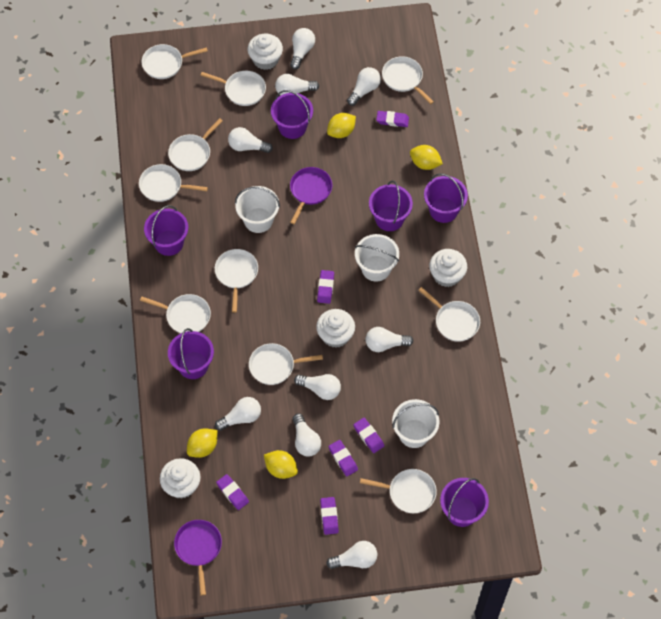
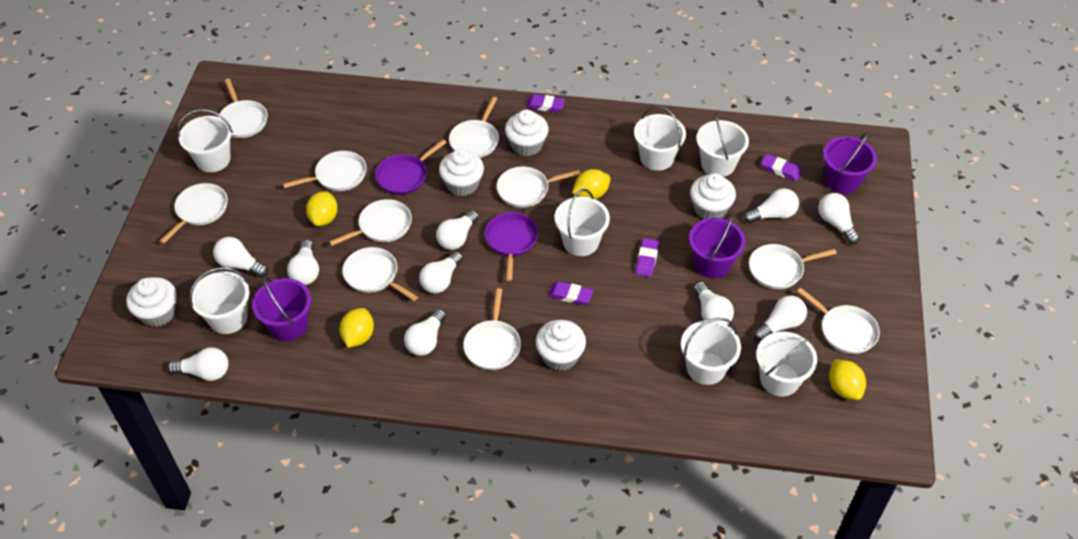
purple bucket: 6 -> 3
purple eraser: 6 -> 4
white bucket: 3 -> 7
white cupcake: 4 -> 5
white light bulb: 9 -> 10

